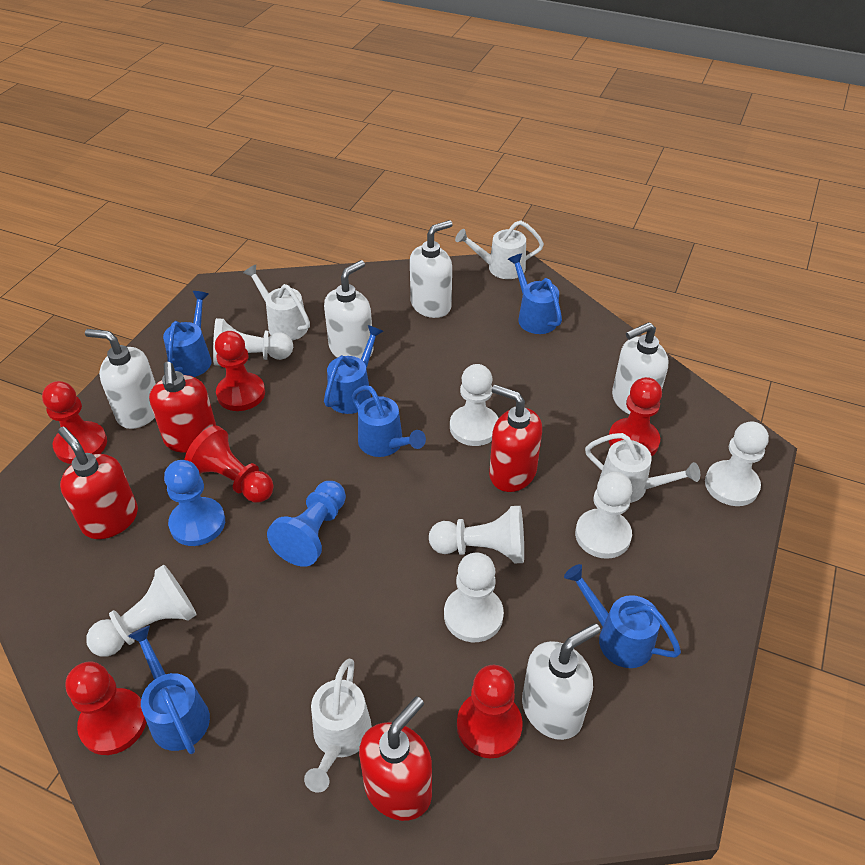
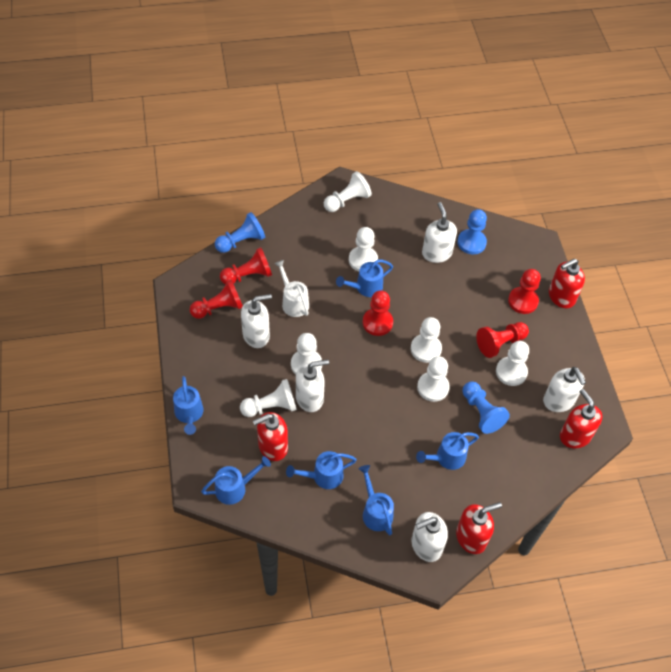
blue pawn: 2 -> 3
red pawn: 6 -> 5
white watering can: 4 -> 1

